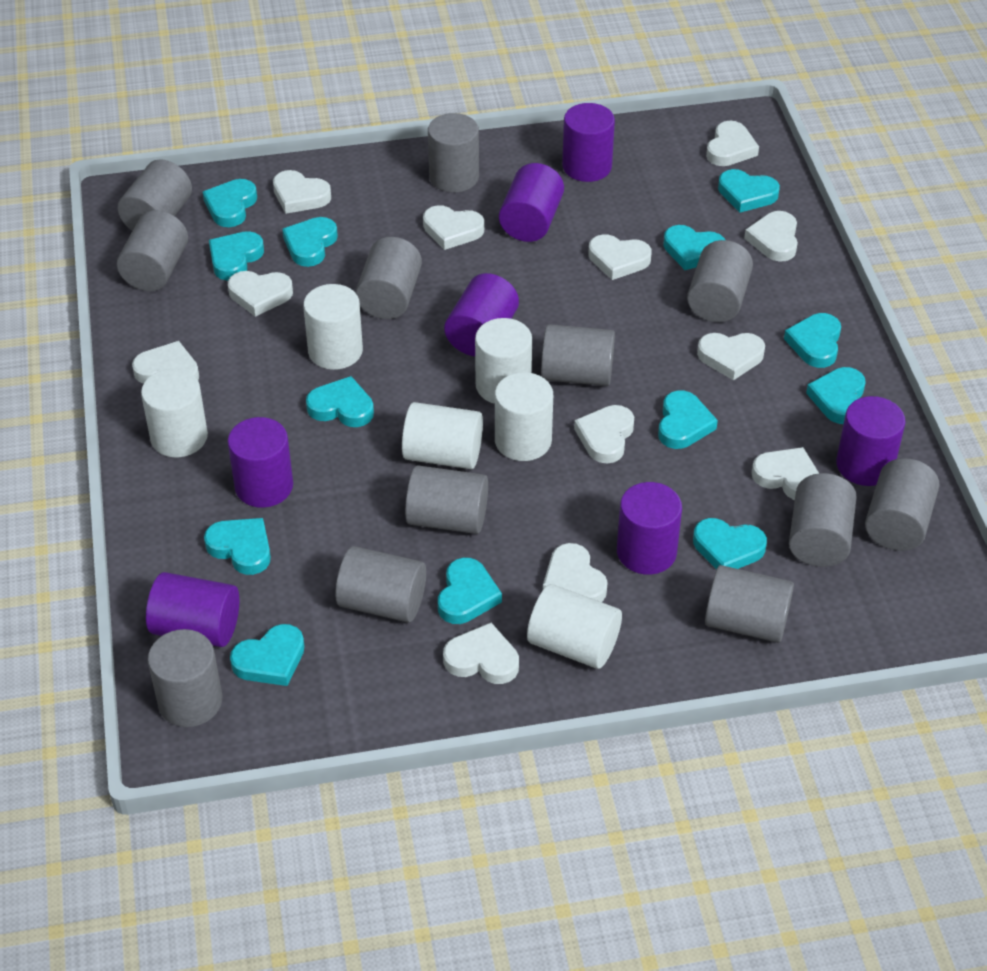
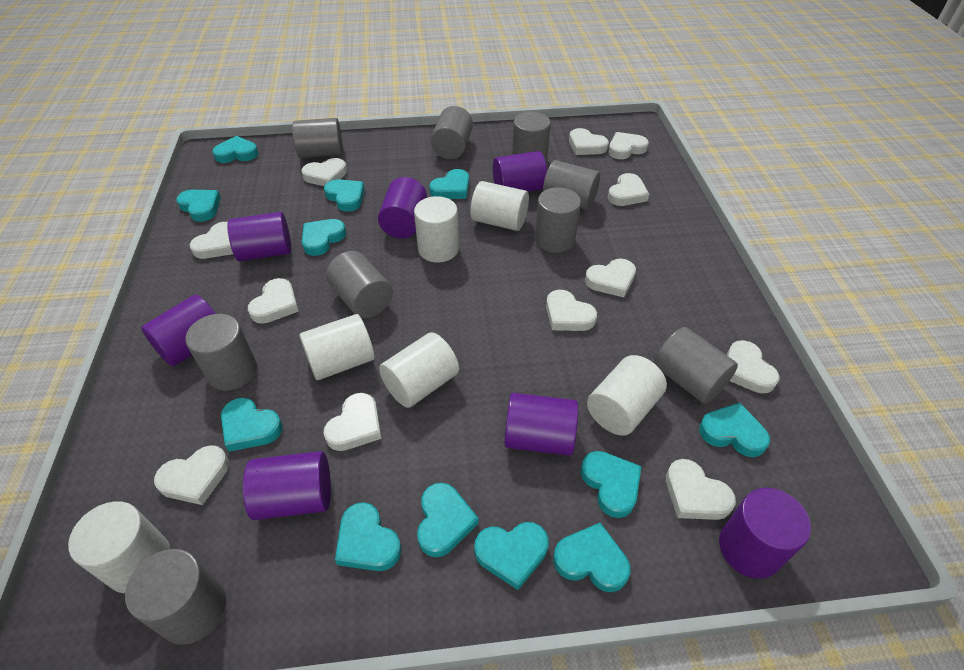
grey cylinder: 12 -> 9
turquoise heart: 13 -> 12

